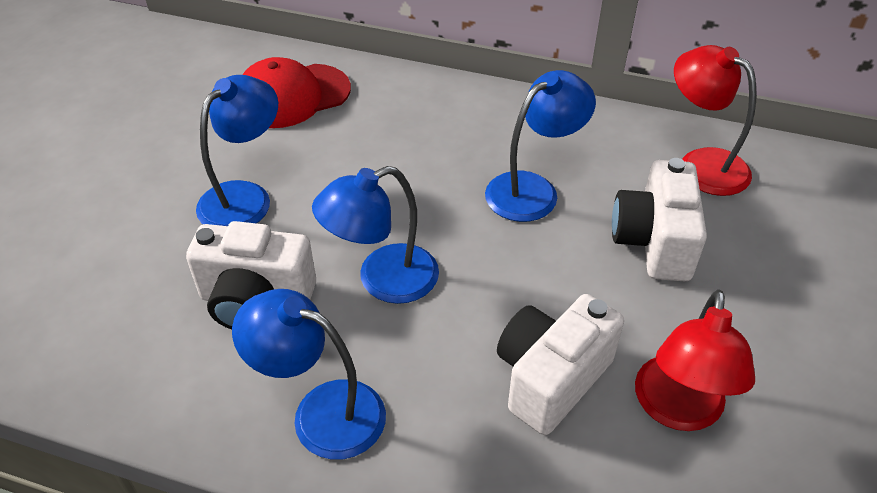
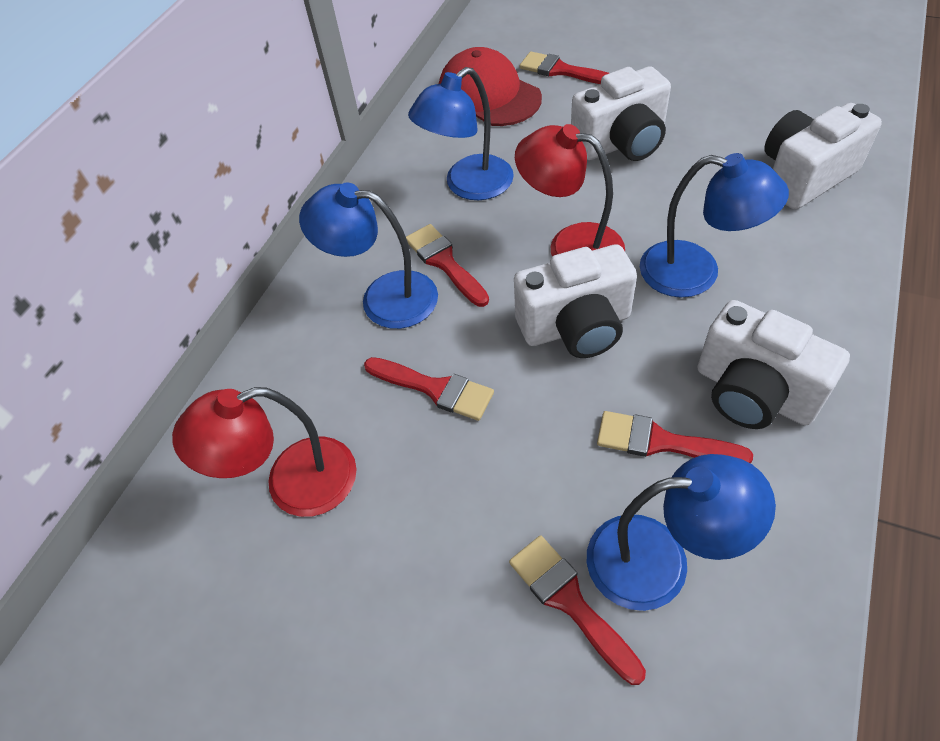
red brush: 0 -> 5
white camera: 3 -> 4

